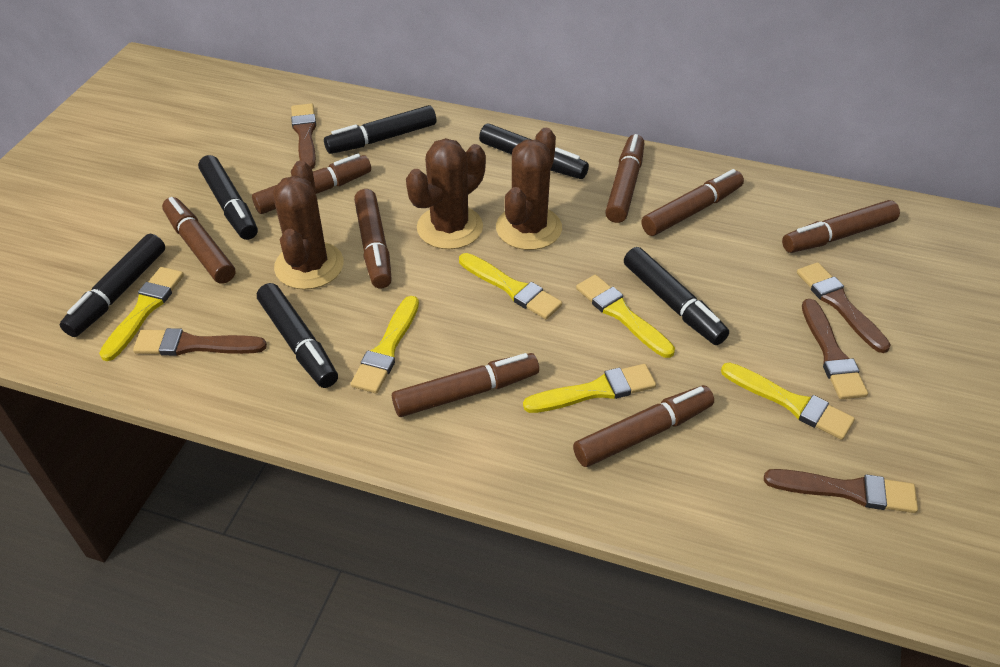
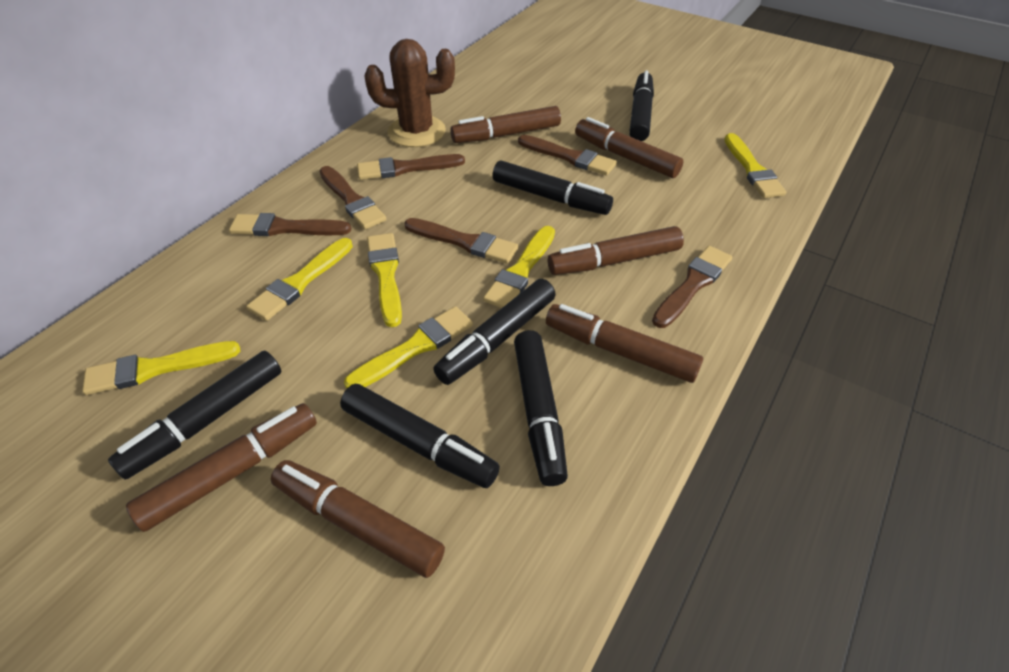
brown brush: 5 -> 6
brown cactus: 3 -> 1
brown marker: 8 -> 6

